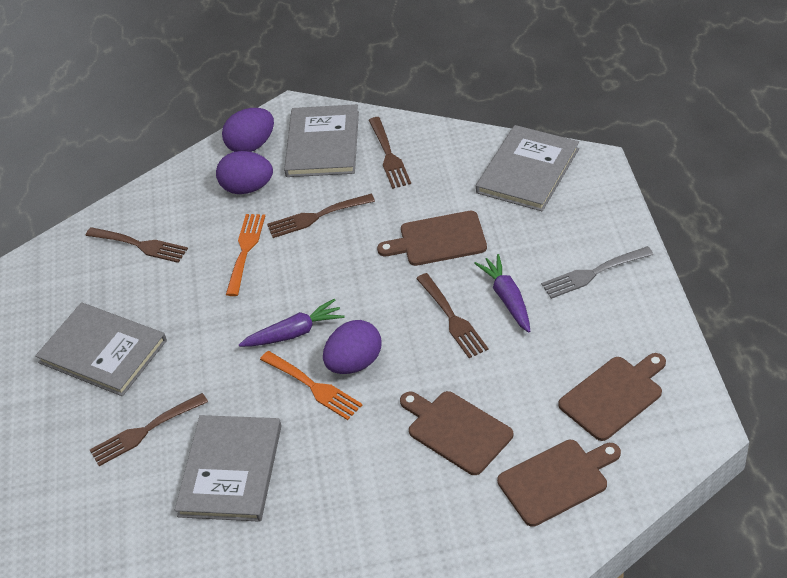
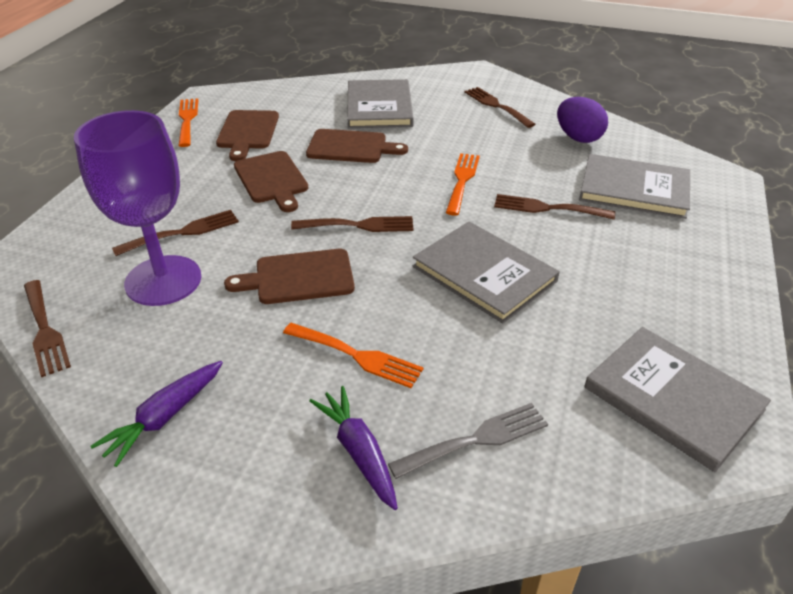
orange fork: 2 -> 3
purple egg: 3 -> 1
purple goblet: 0 -> 1

